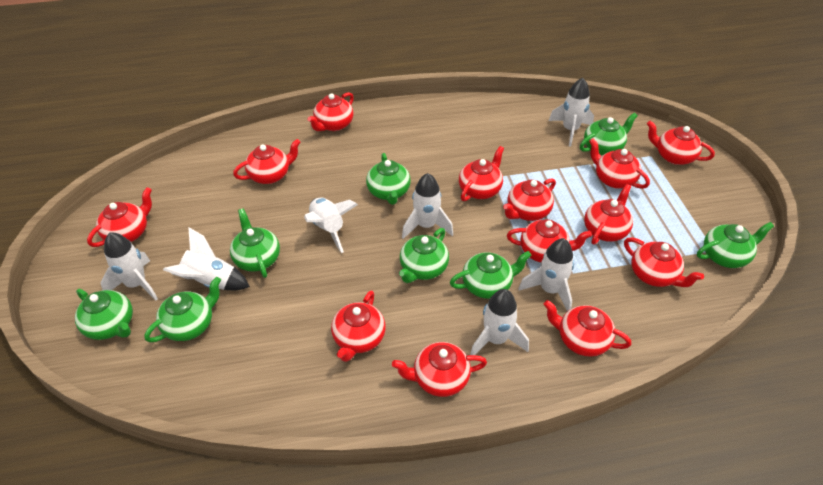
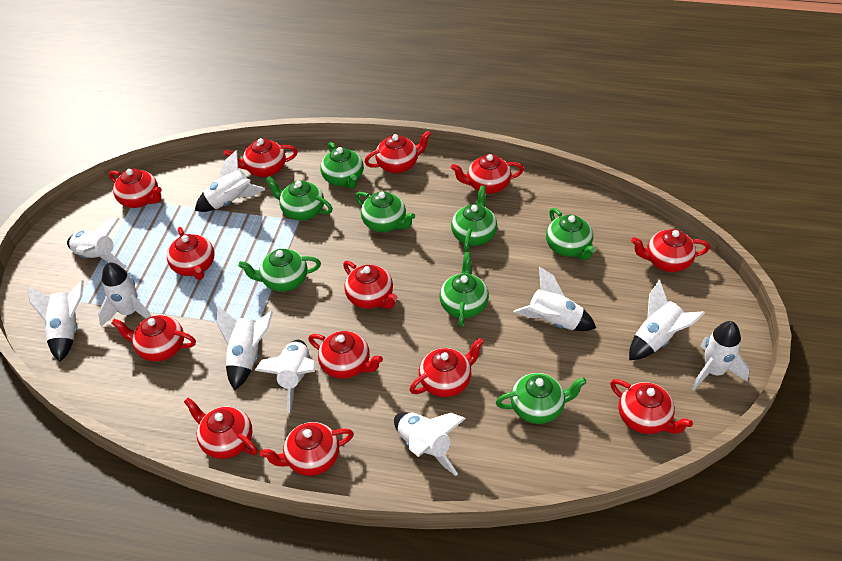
white rocket: 7 -> 10

